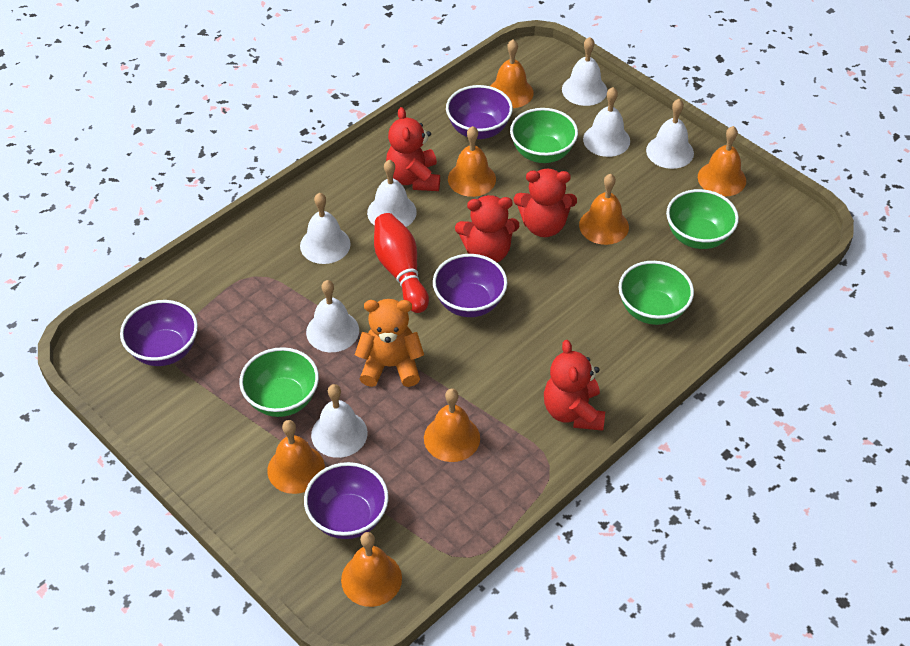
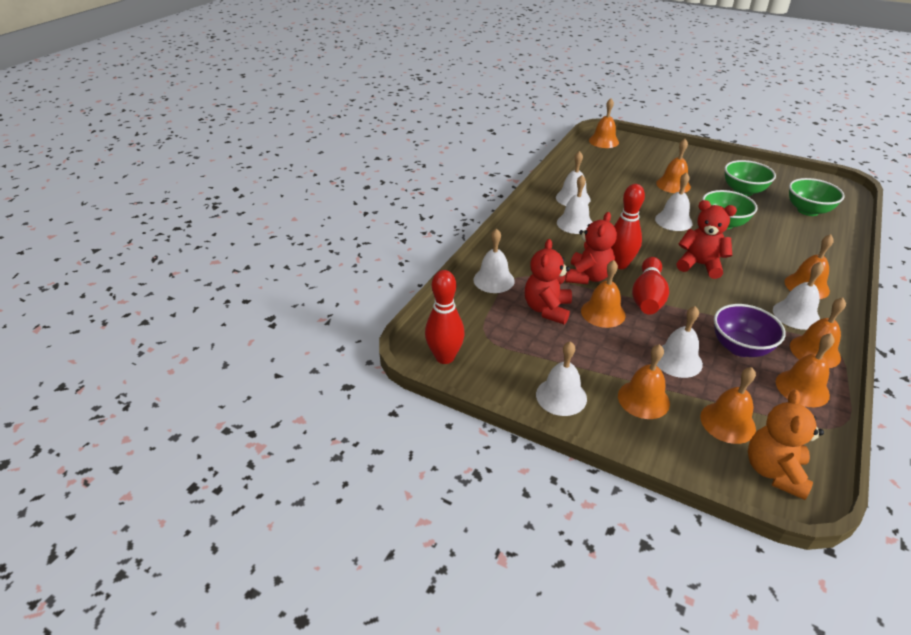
green bowl: 4 -> 3
orange bell: 7 -> 8
purple bowl: 4 -> 1
red bowling pin: 1 -> 3
red teddy bear: 4 -> 3

